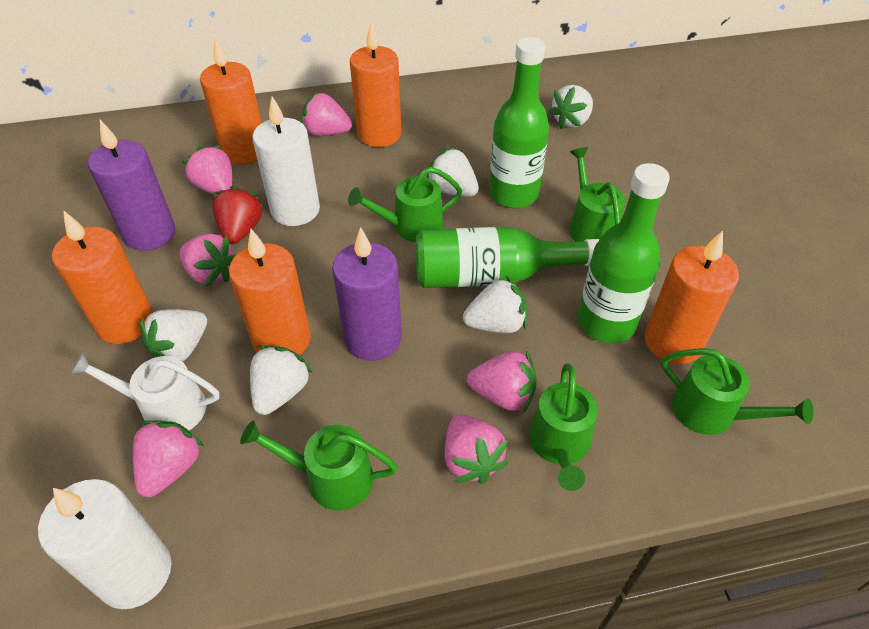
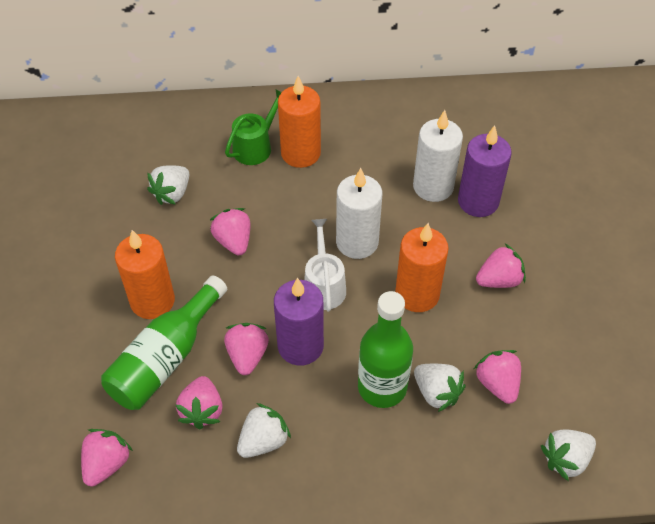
green bottle: 3 -> 2
green watering can: 5 -> 1
orange candle: 5 -> 3
red strawberry: 1 -> 0
white strawberry: 5 -> 4

